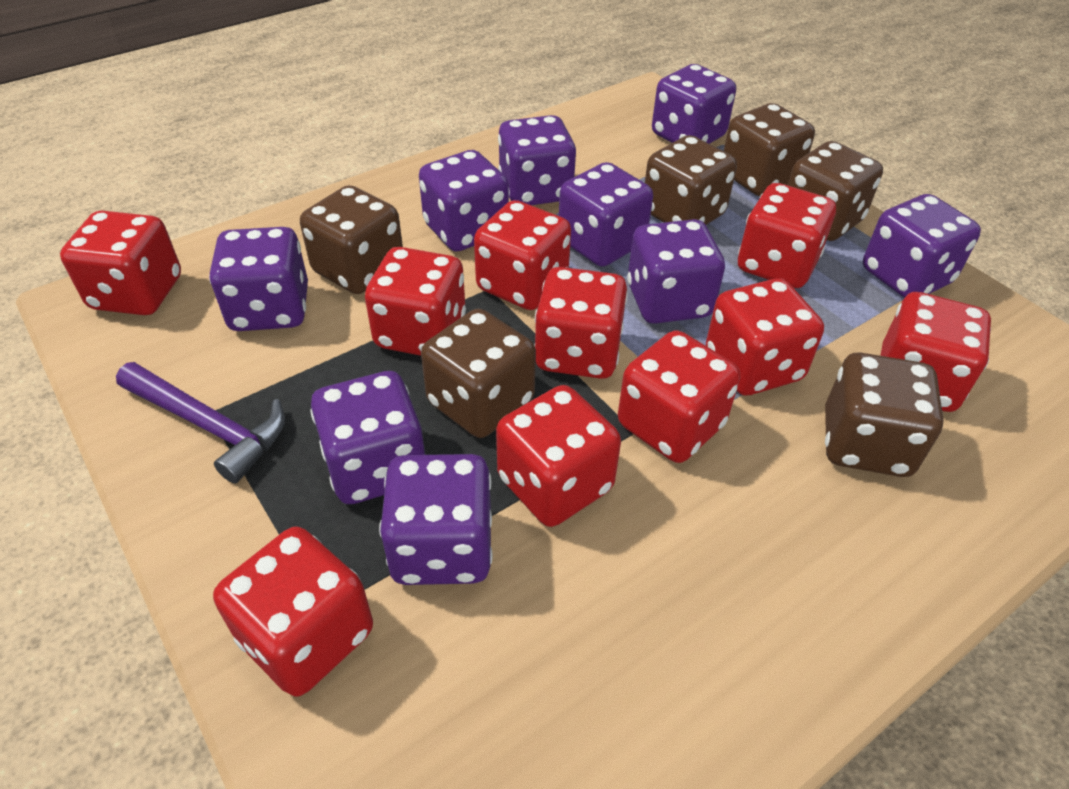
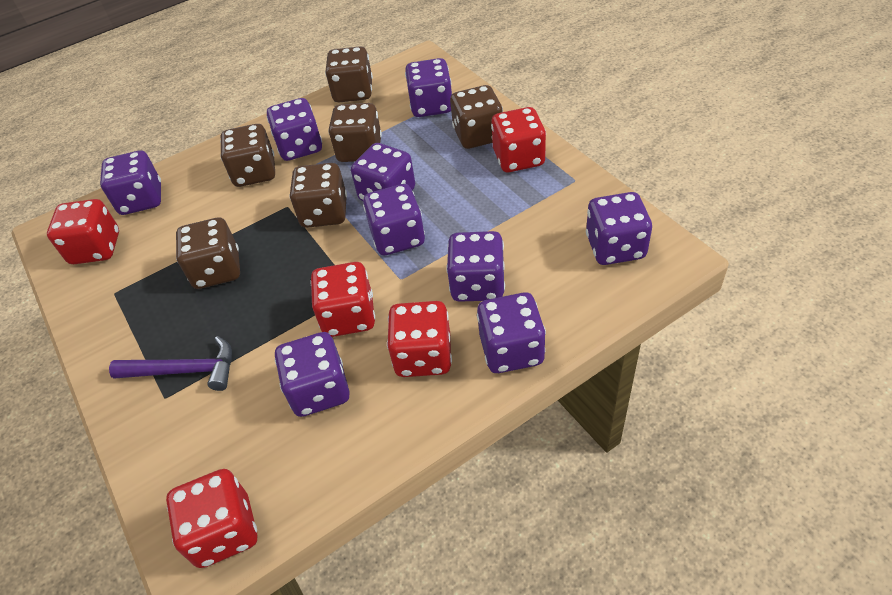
red dice: 10 -> 5

